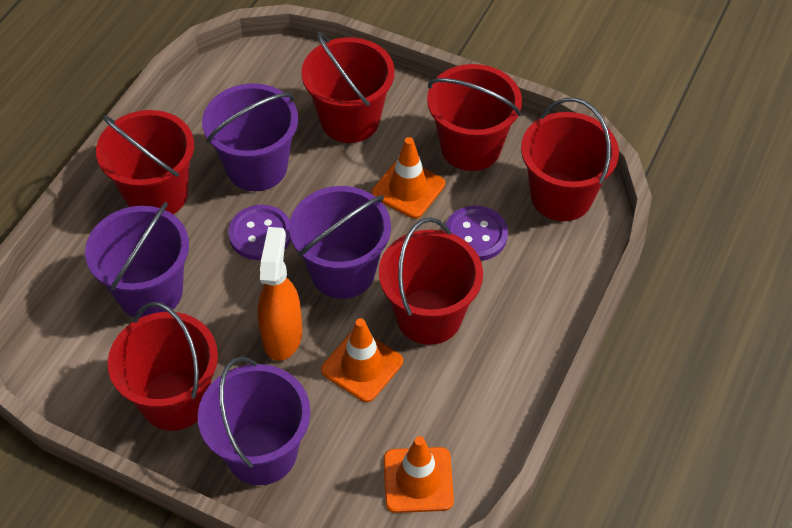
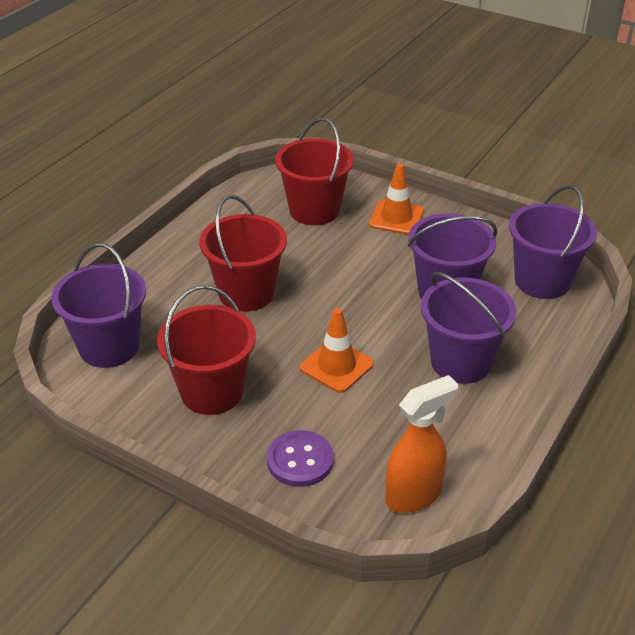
orange traffic cone: 3 -> 2
purple button: 2 -> 1
red bucket: 6 -> 3

